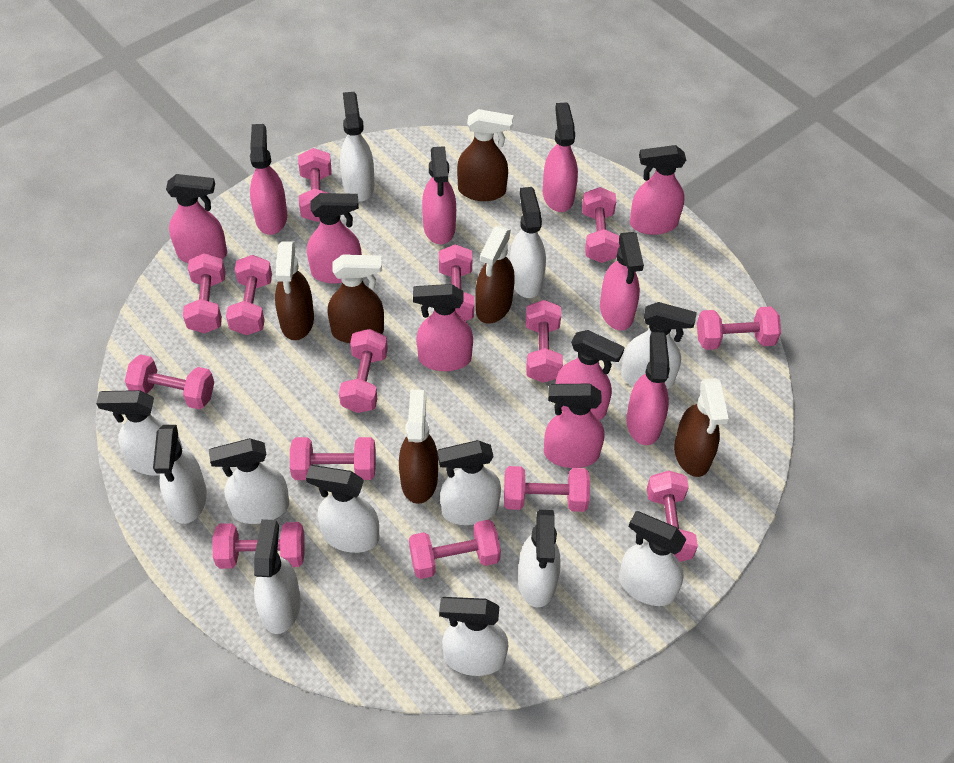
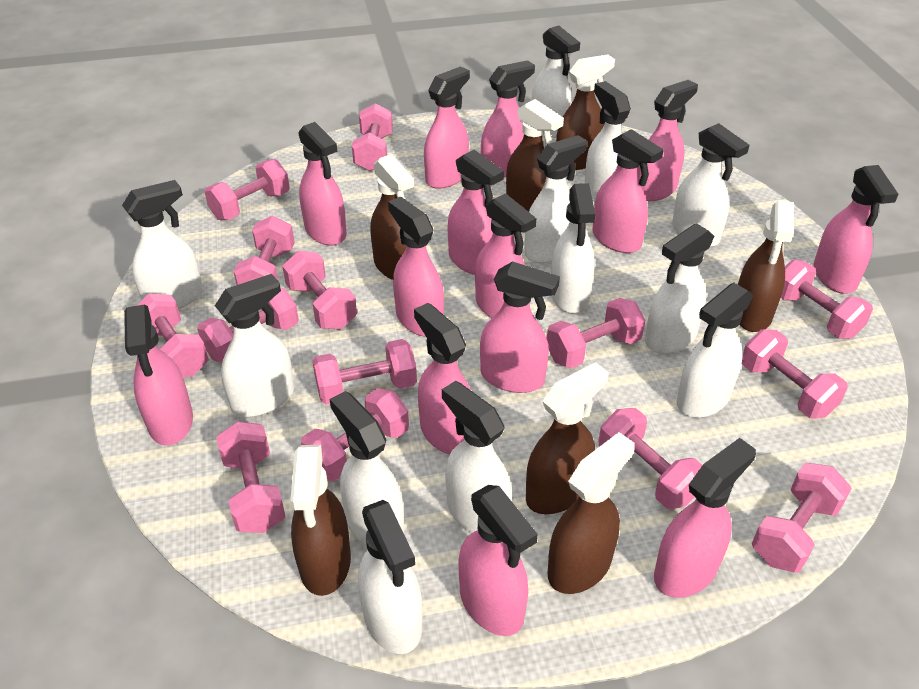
brown spray bottle: 6 -> 7
pink spray bottle: 11 -> 14

